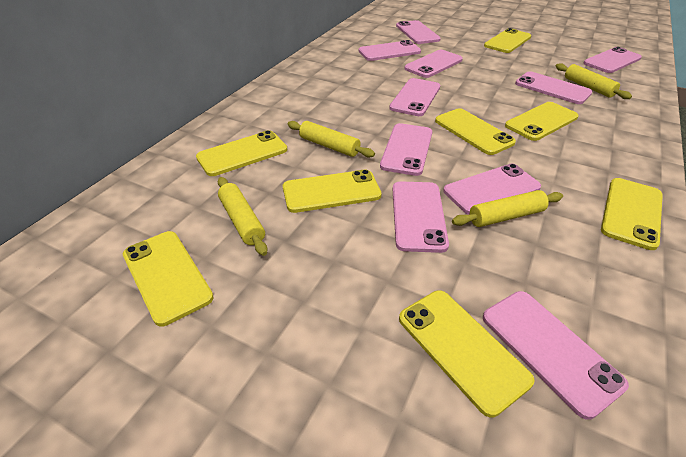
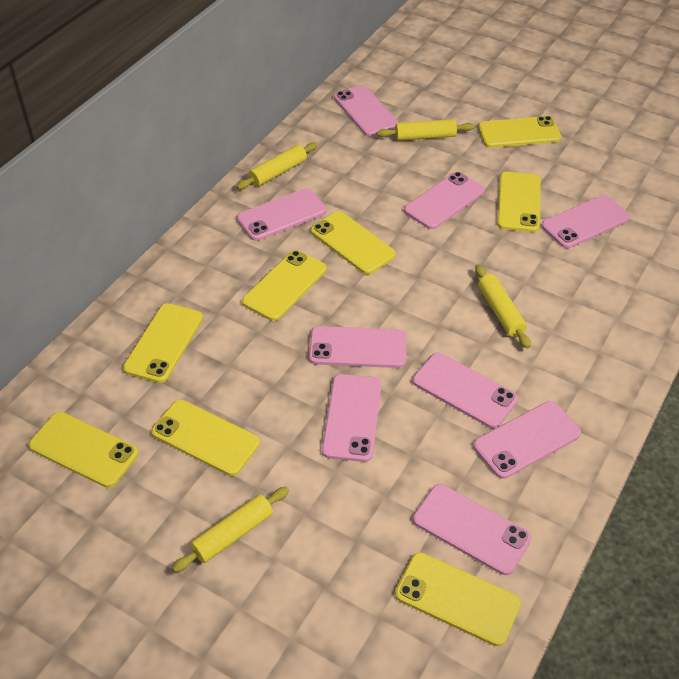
pink phone: 10 -> 9

